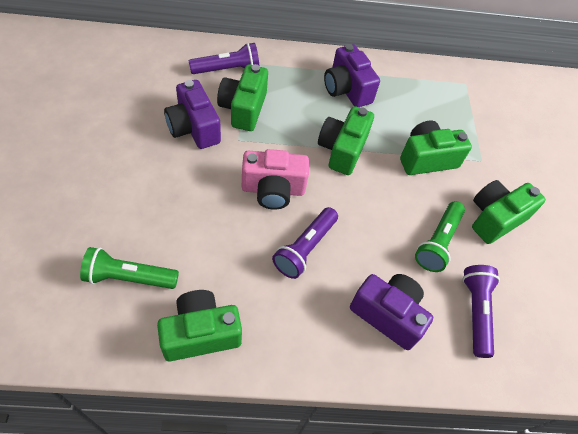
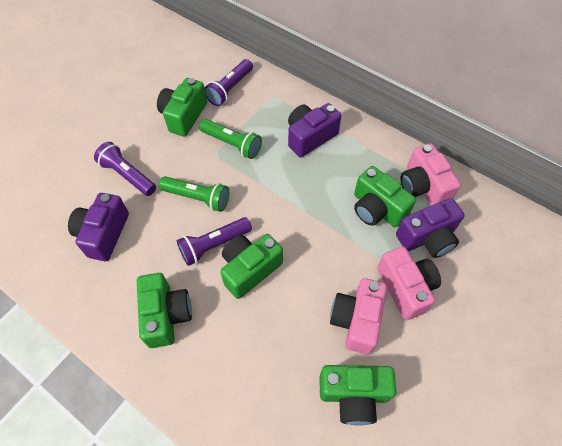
pink camera: 1 -> 3

